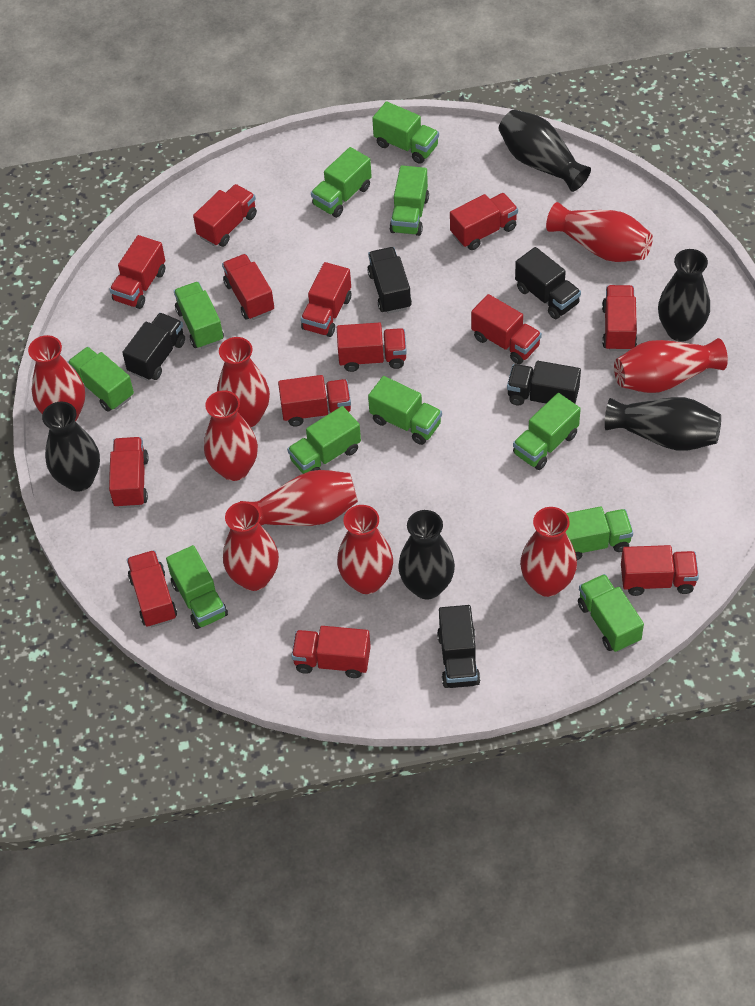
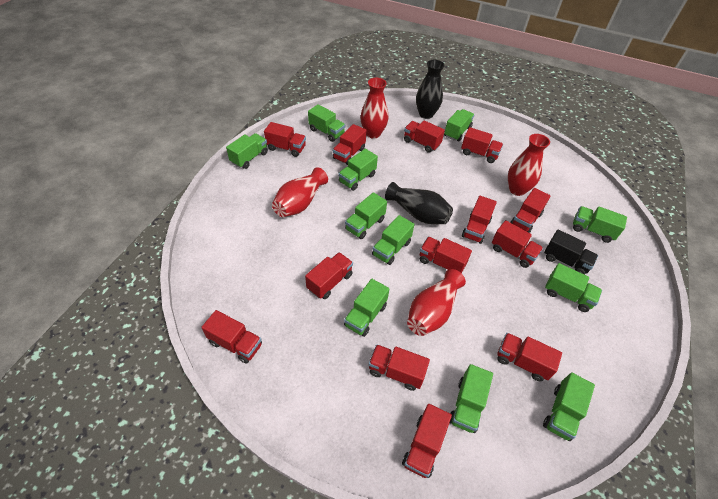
black truck: 5 -> 1
black vase: 5 -> 2
red vase: 9 -> 4

